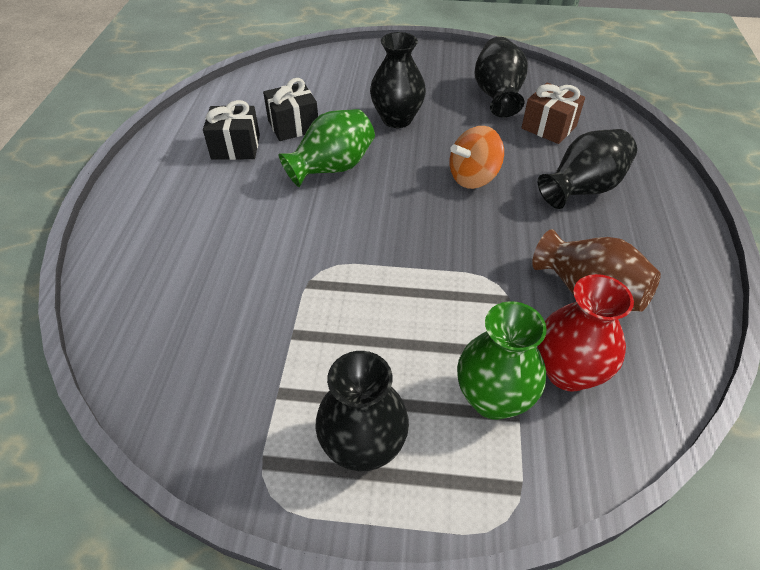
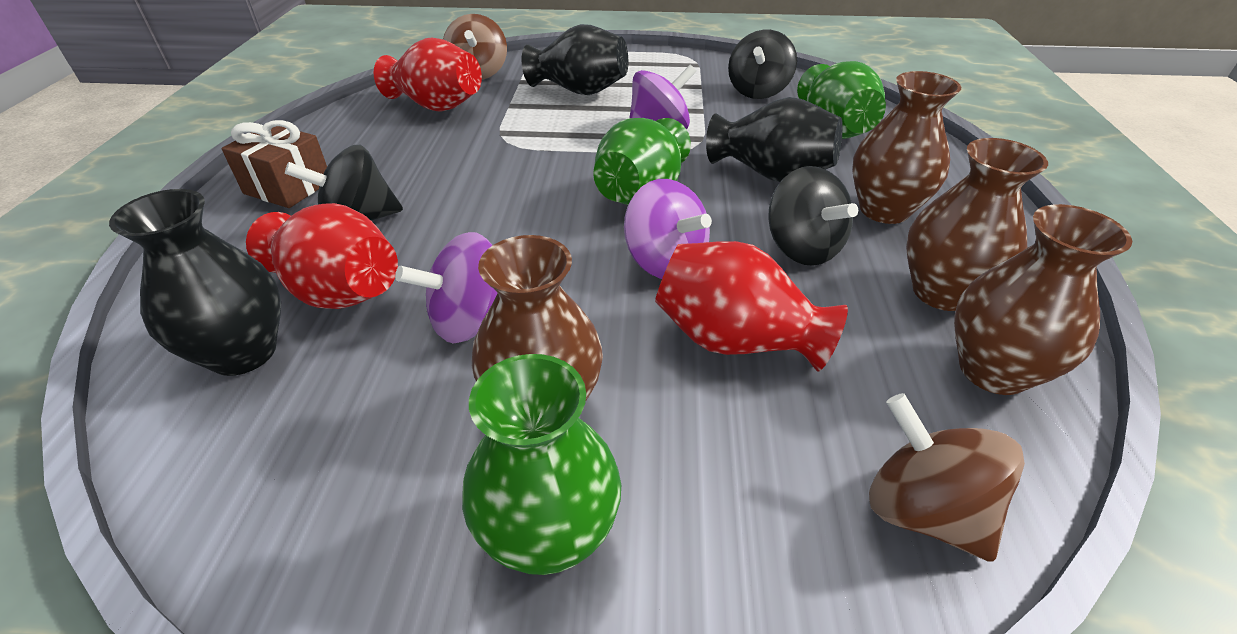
black gift: 2 -> 0
black spinning top: 0 -> 3
black vase: 4 -> 3
brown spinning top: 0 -> 2
brown vase: 1 -> 4
green vase: 2 -> 3
orange spinning top: 1 -> 0
purple spinning top: 0 -> 3
red vase: 1 -> 3

